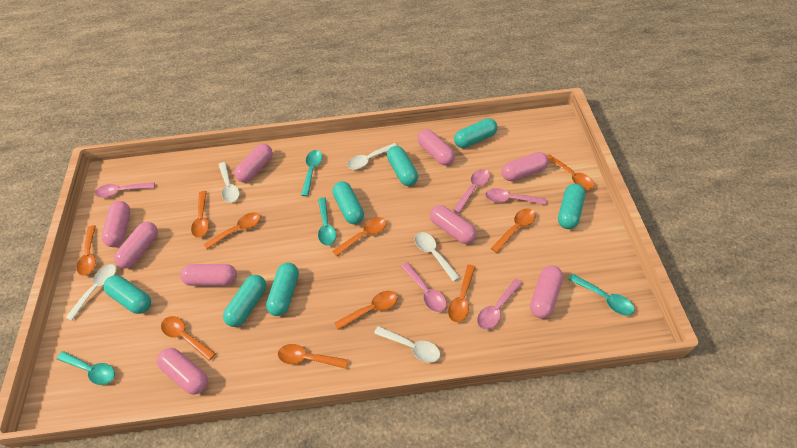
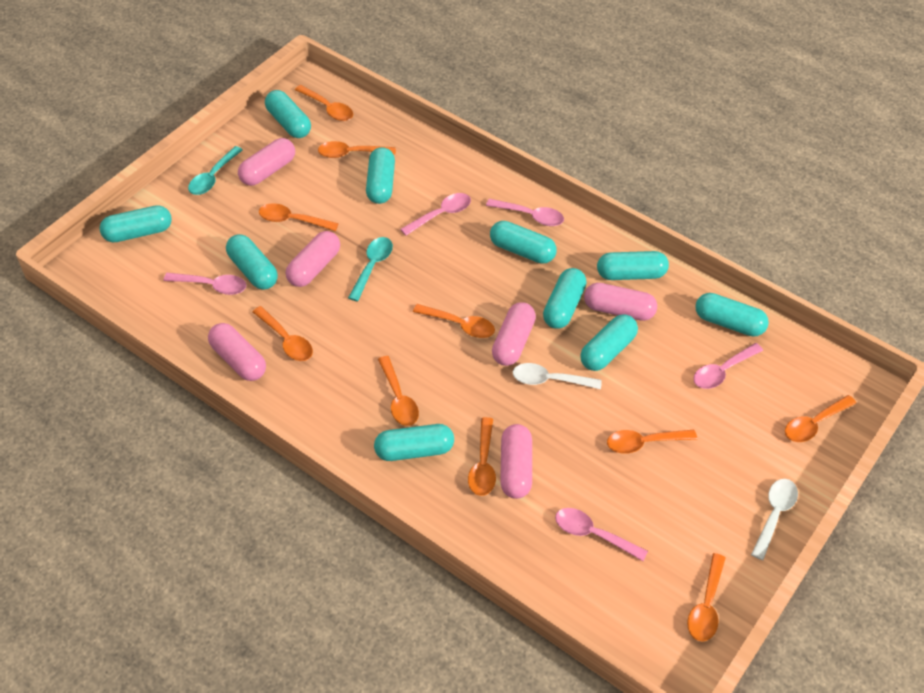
pink capsule: 9 -> 6
turquoise capsule: 7 -> 10
turquoise spoon: 4 -> 2
white spoon: 5 -> 2

